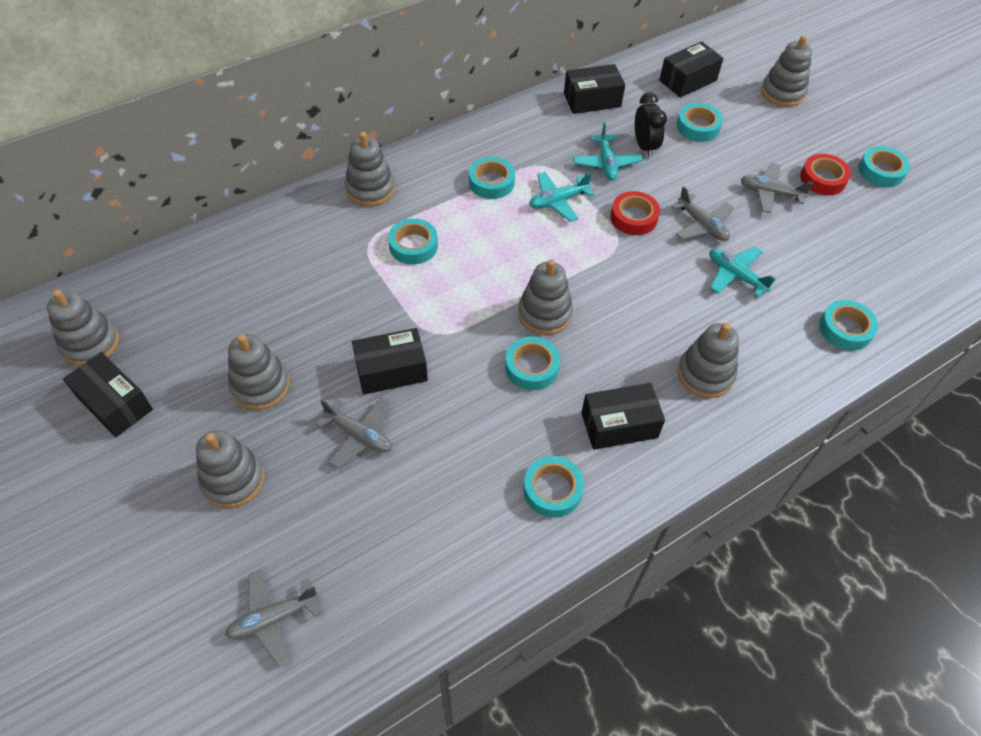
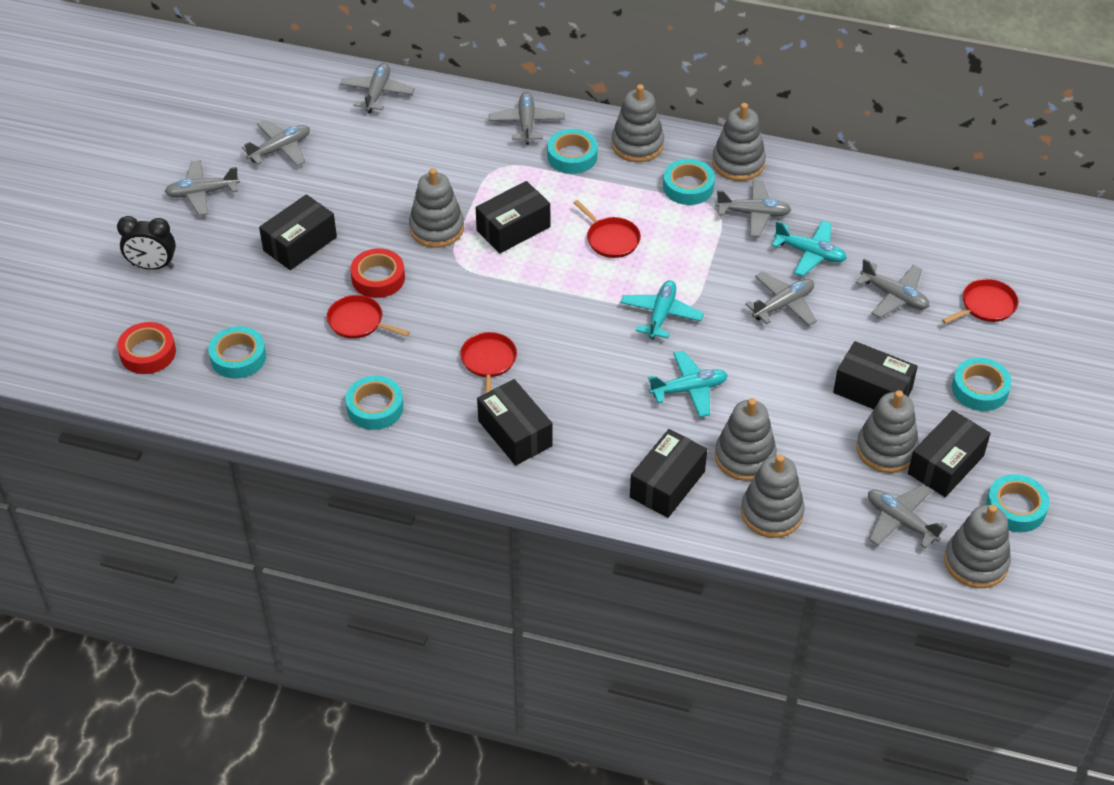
black box: 5 -> 6
grey plane: 4 -> 8
red pan: 0 -> 4
turquoise tape: 7 -> 6

